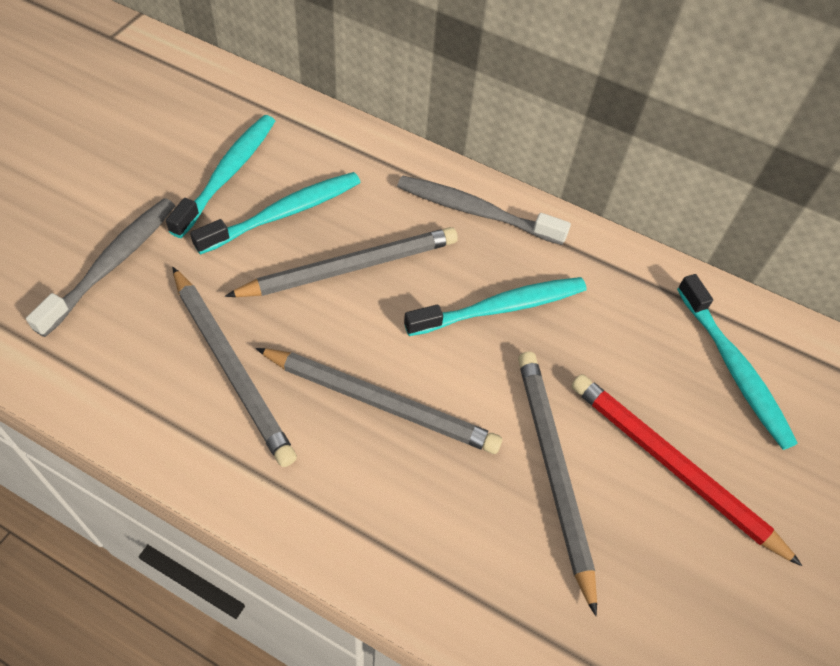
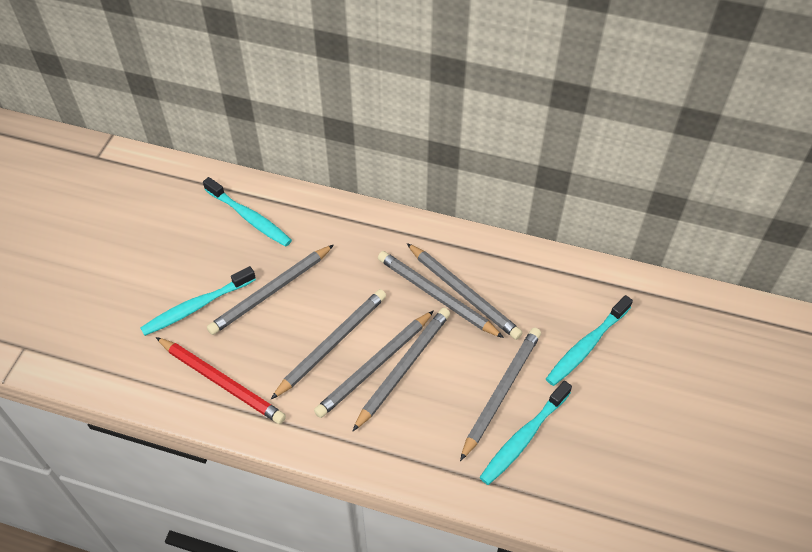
grey pencil: 4 -> 7
grey toothbrush: 2 -> 0

